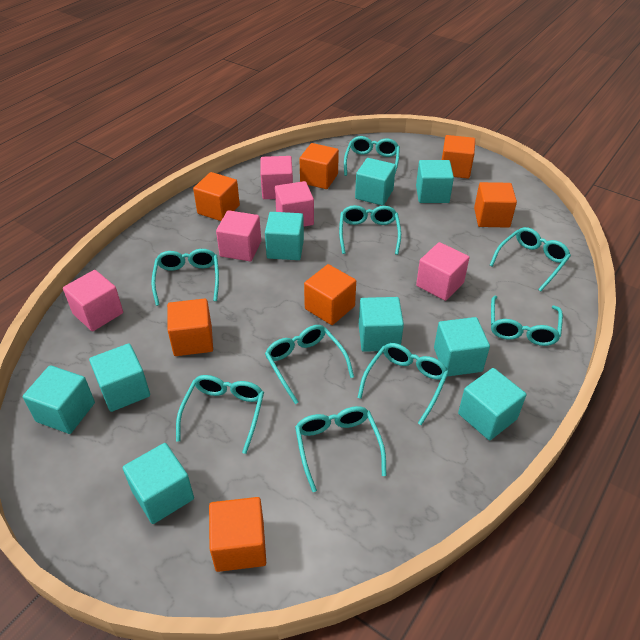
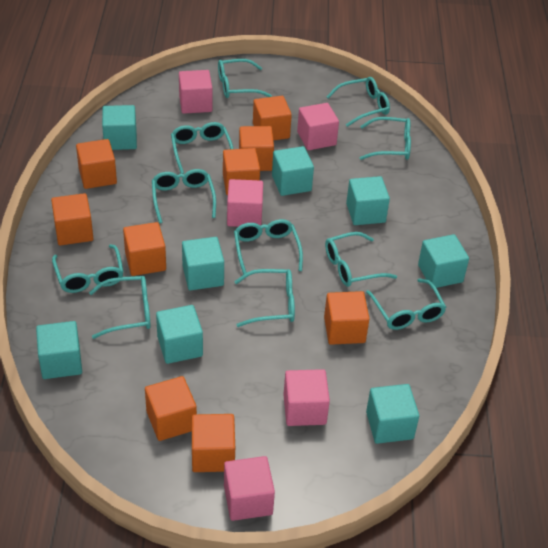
orange cube: 7 -> 9
turquoise cube: 9 -> 8
turquoise glasses: 9 -> 11

